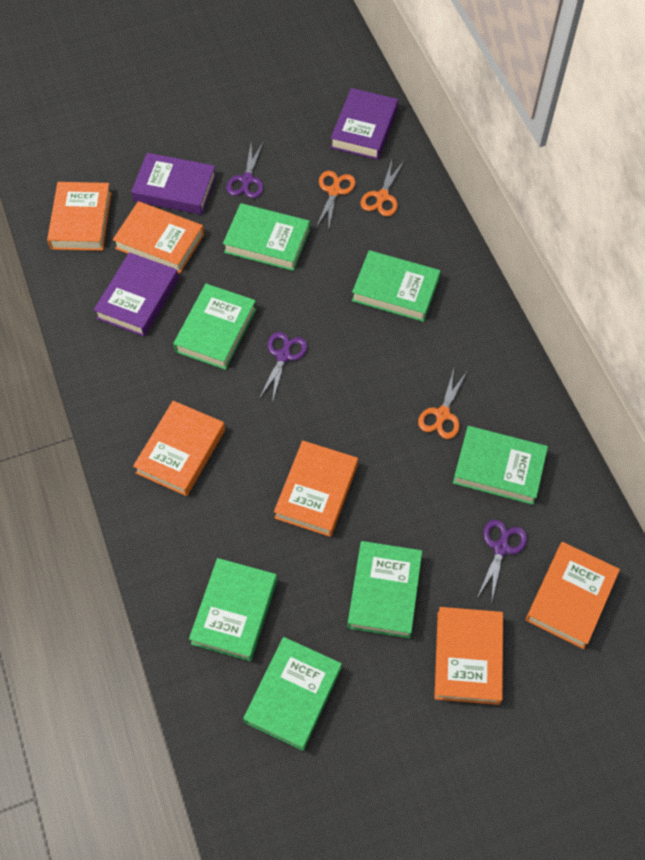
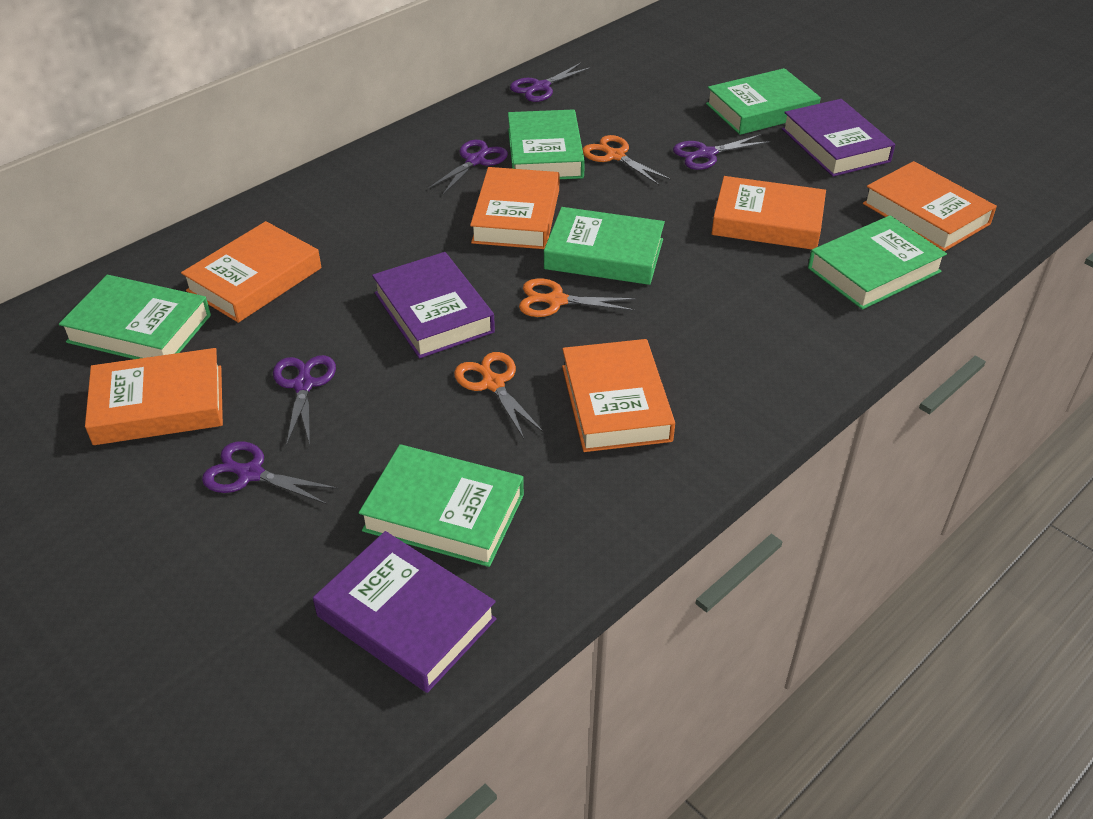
green book: 7 -> 6
purple scissors: 3 -> 5

